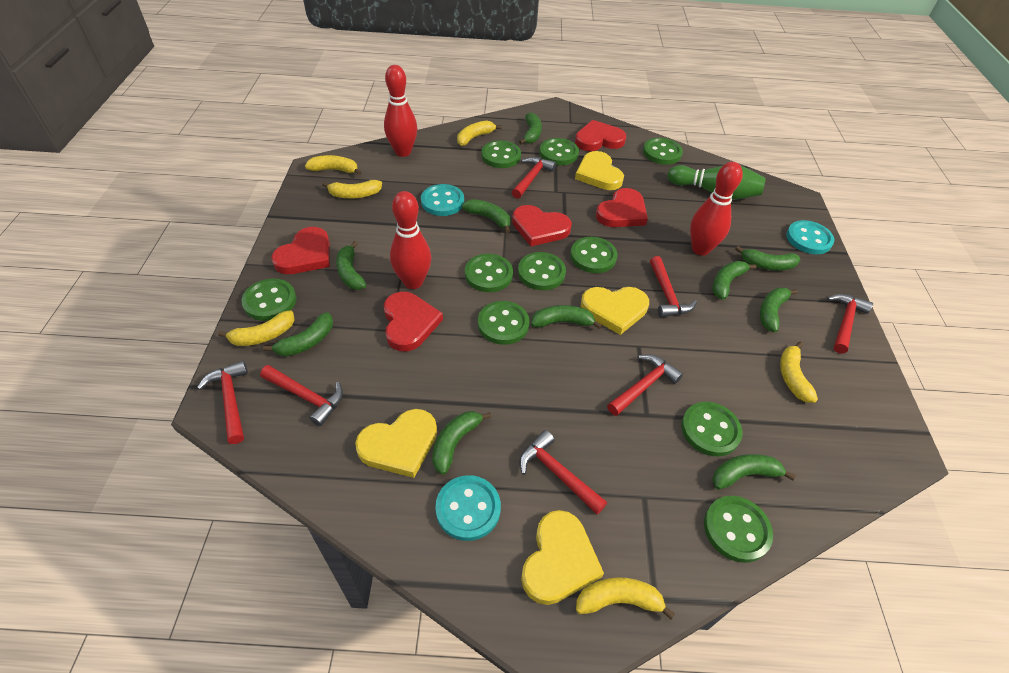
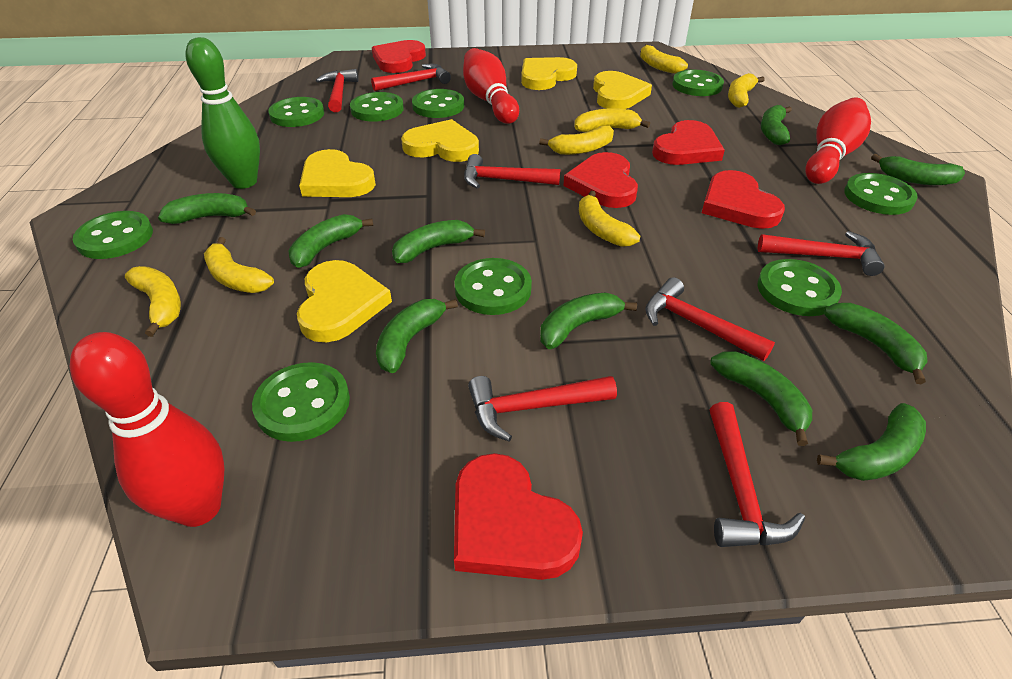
green button: 10 -> 9
turquoise button: 3 -> 0
yellow banana: 6 -> 7
yellow heart: 4 -> 5

